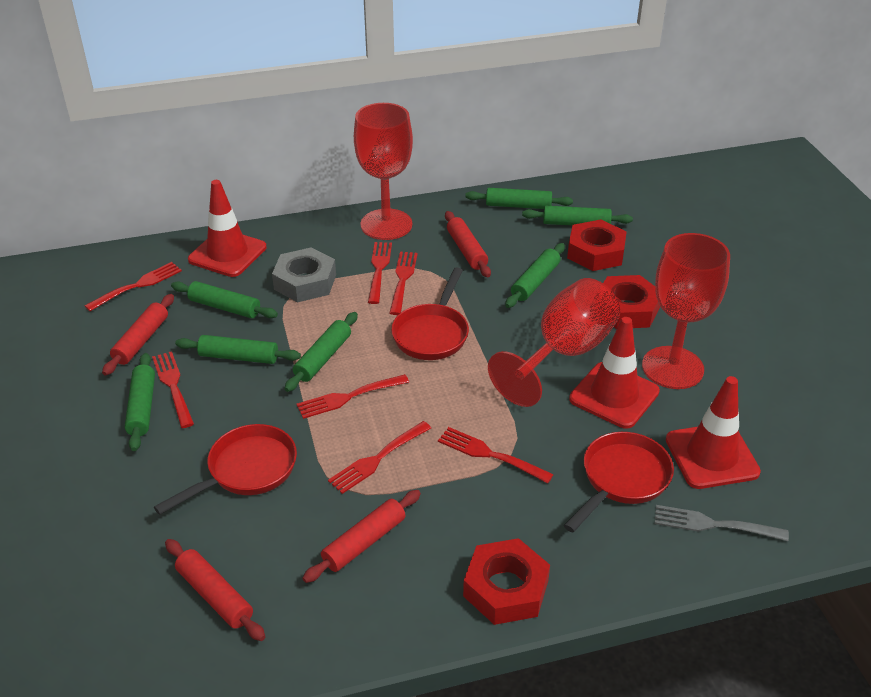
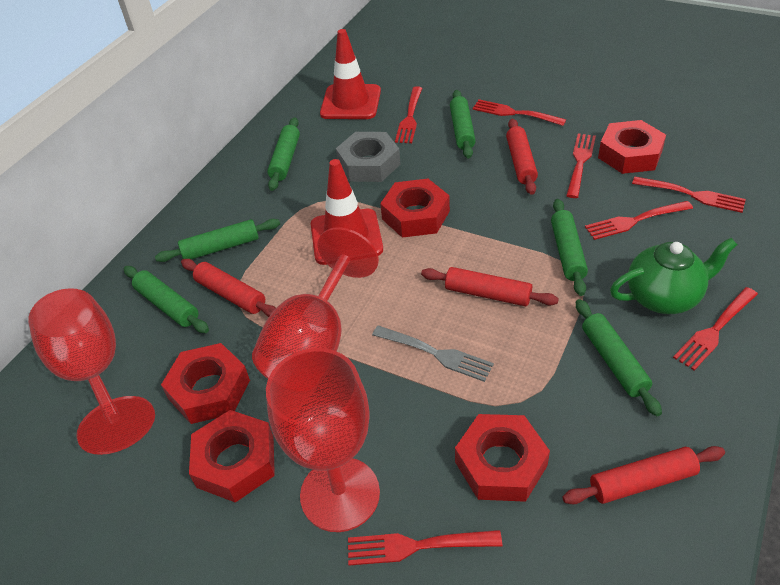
green rolling pin: 7 -> 6
green teapot: 0 -> 1
red nut: 3 -> 5
red pan: 3 -> 0
red traffic cone: 3 -> 2

